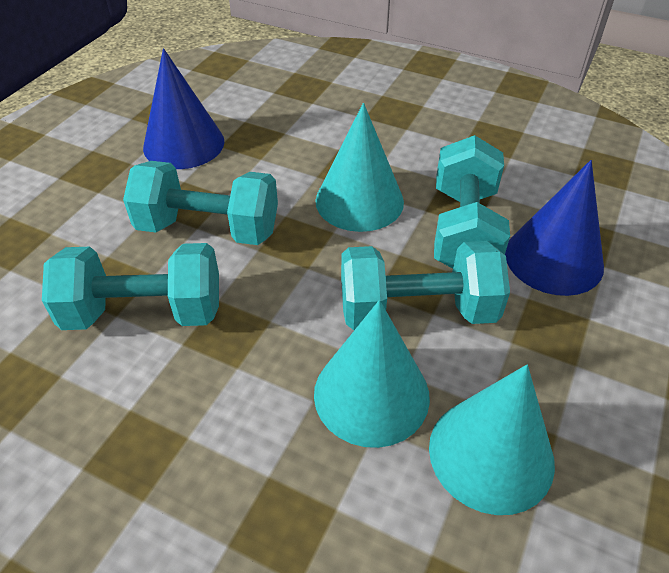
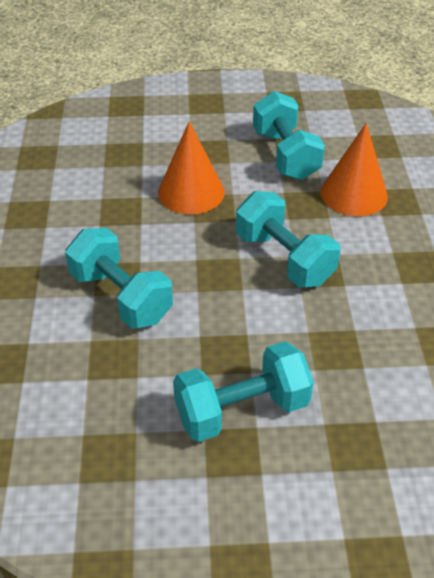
blue cone: 2 -> 0
orange cone: 0 -> 2
turquoise cone: 3 -> 0

